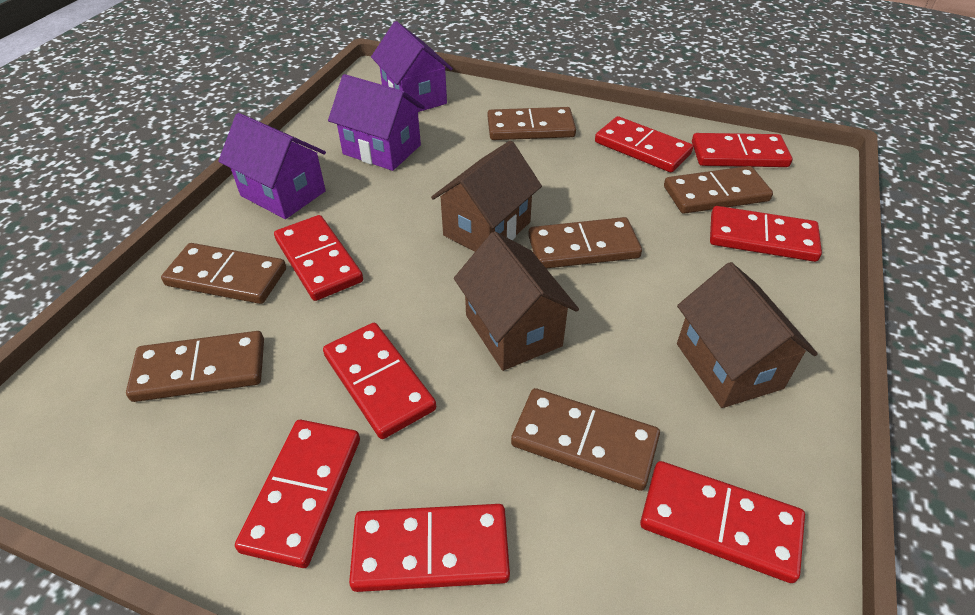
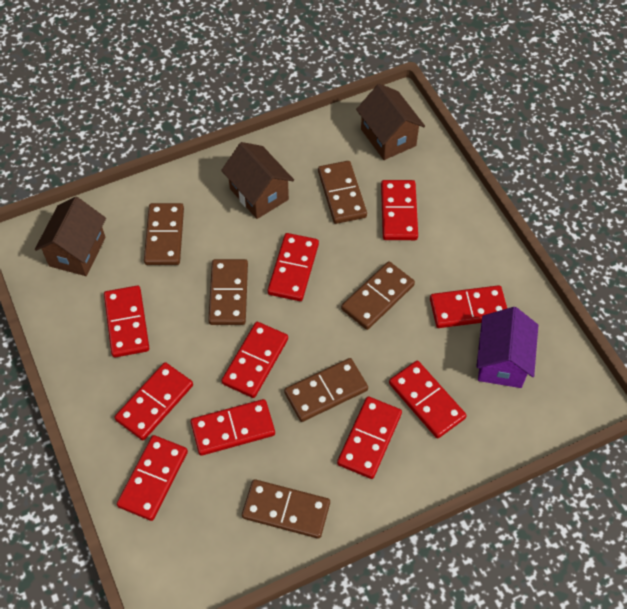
purple house: 3 -> 1
red domino: 8 -> 10

